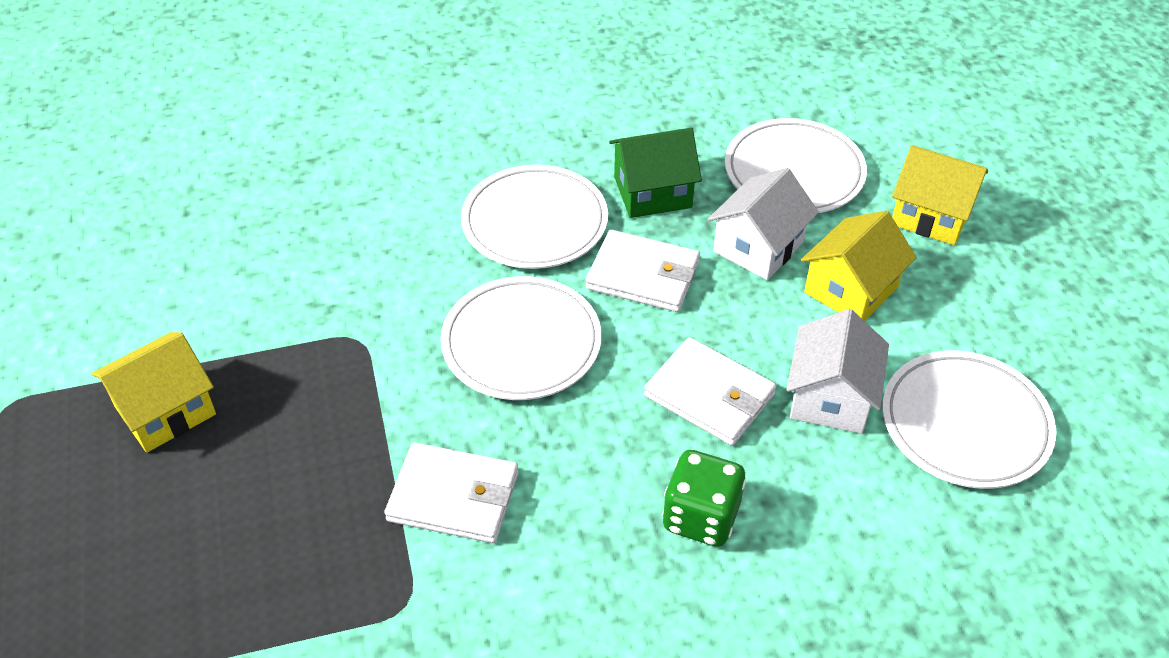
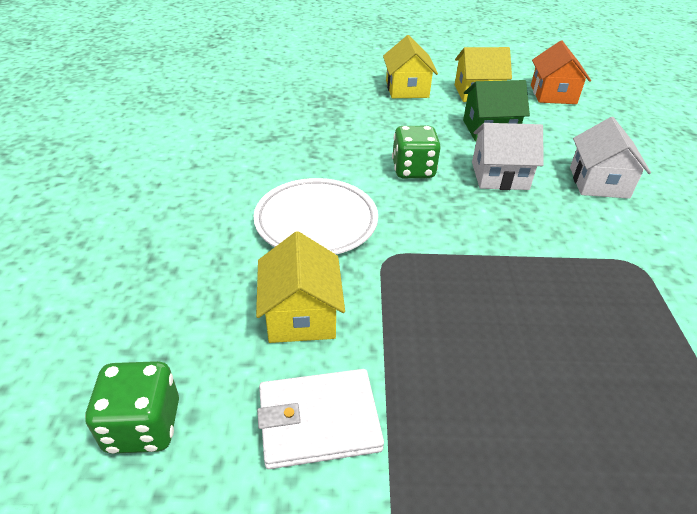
green dice: 1 -> 2
orange house: 0 -> 1
white plate: 4 -> 1
white wallet: 3 -> 1

